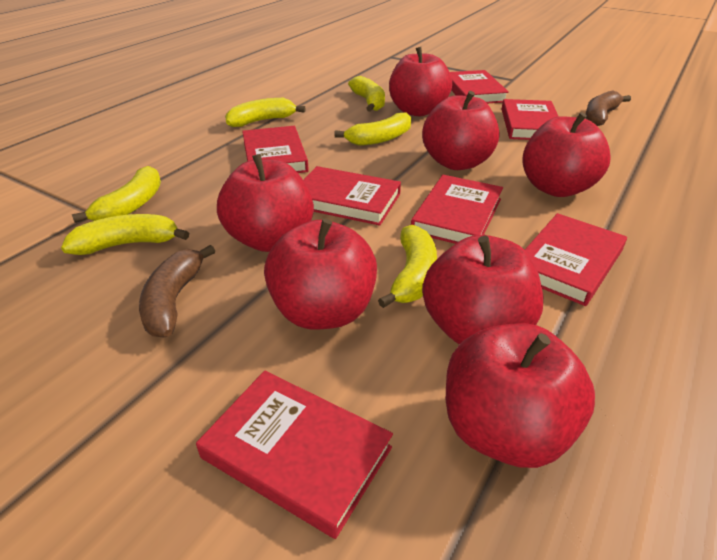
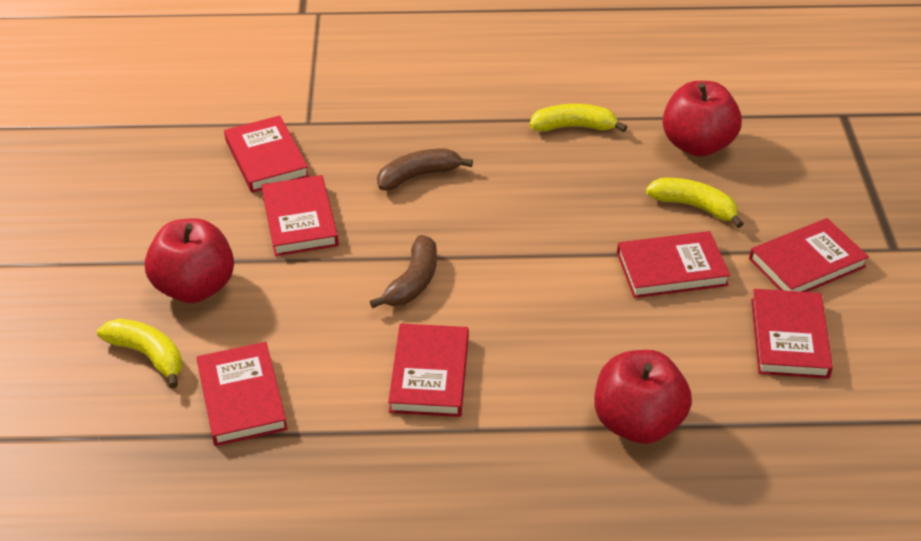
red apple: 7 -> 3
yellow banana: 6 -> 3

